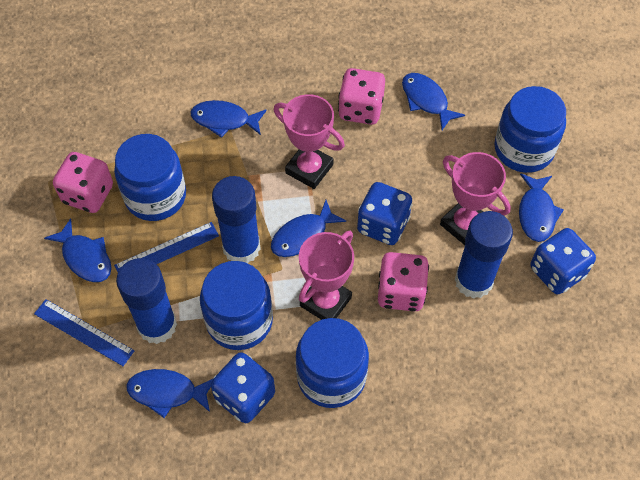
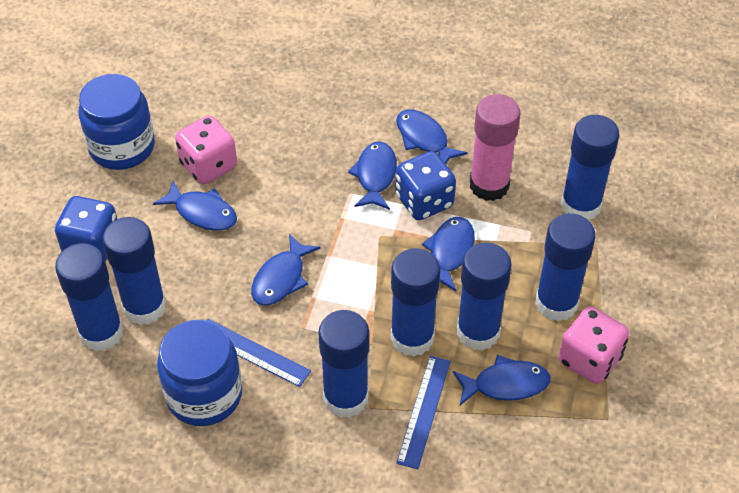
blue dice: 3 -> 2
blue glue stick: 3 -> 7
blue jar: 4 -> 2
pink dice: 3 -> 2
pink glue stick: 0 -> 1
pink trophy: 3 -> 0

